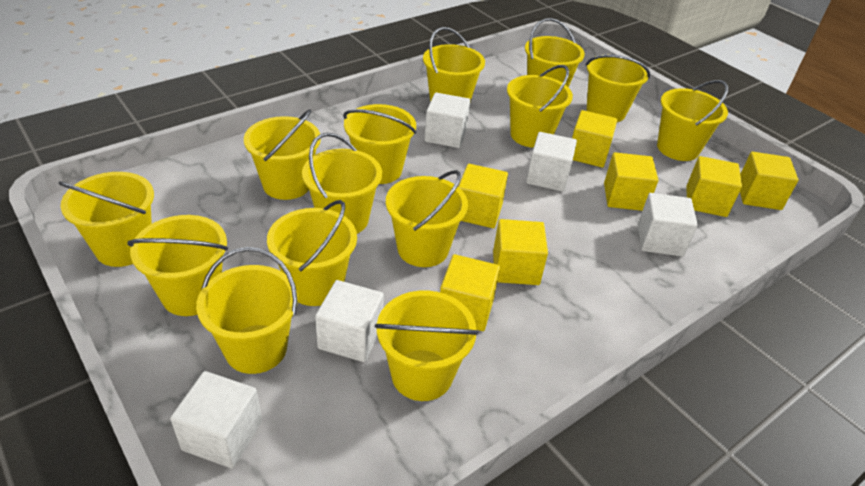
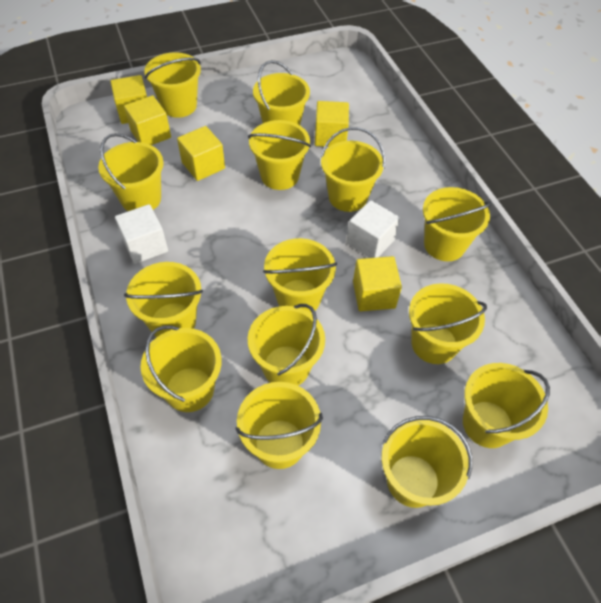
white cube: 5 -> 2
yellow cube: 7 -> 5

